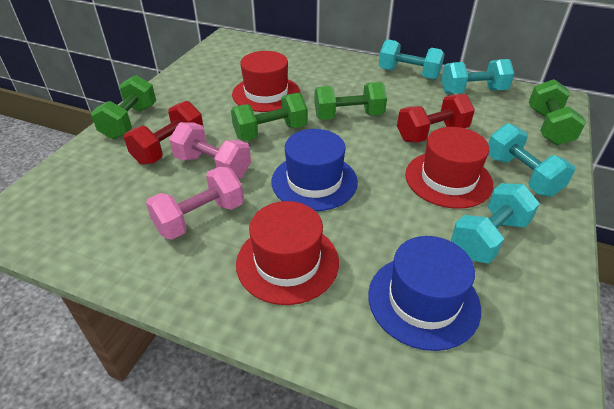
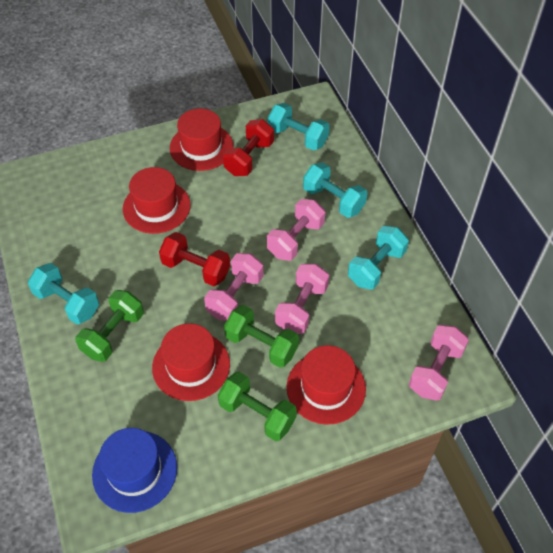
blue hat: 2 -> 1
green dumbbell: 4 -> 3
pink dumbbell: 2 -> 4
red hat: 3 -> 4

